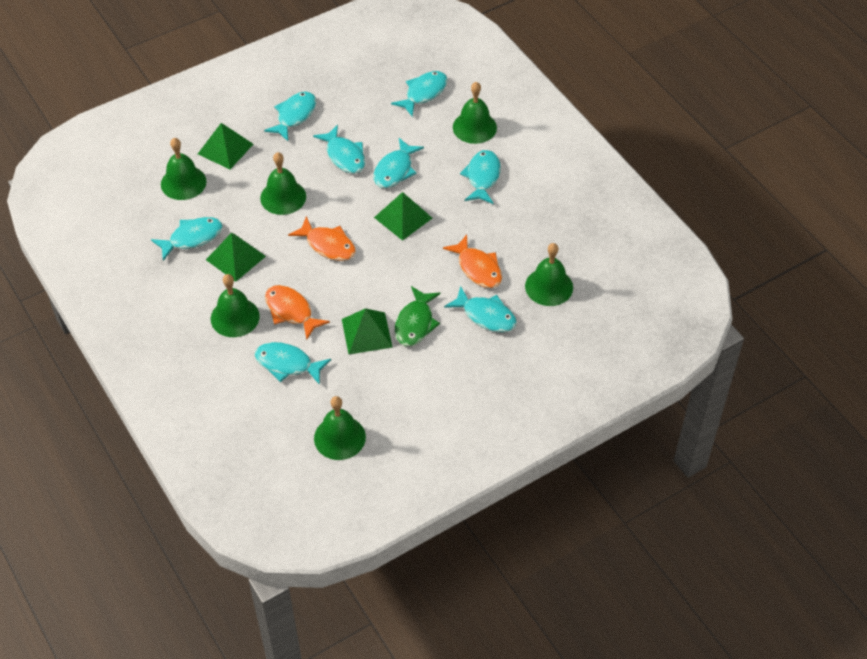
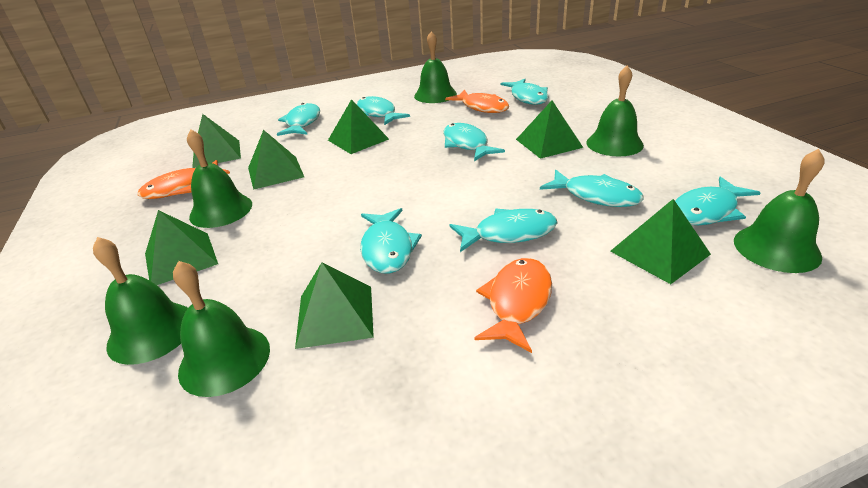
green fish: 1 -> 0
green pyramid: 4 -> 7

